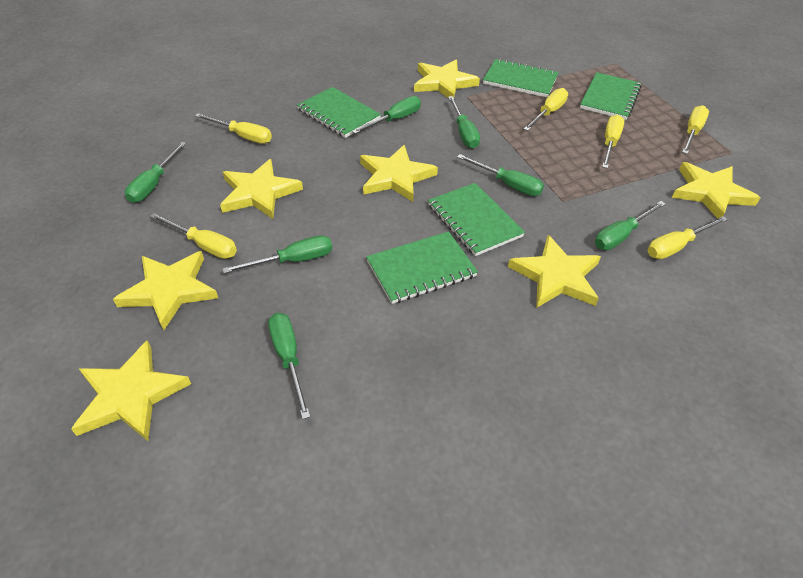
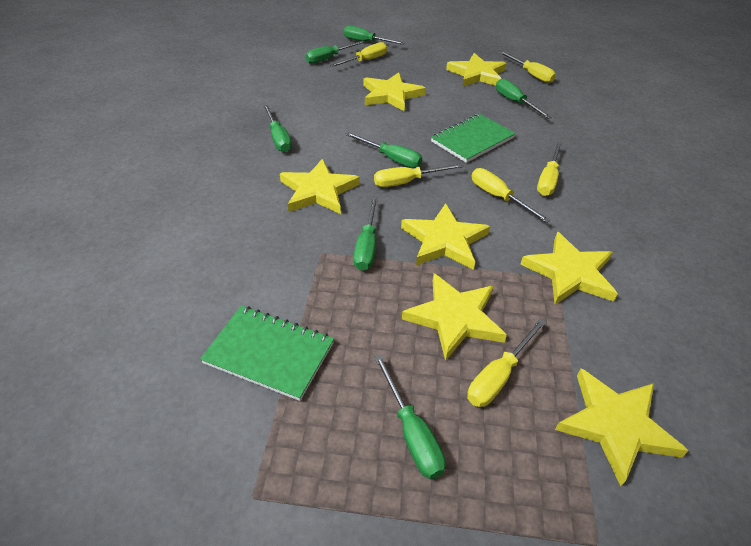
green notebook: 5 -> 2

